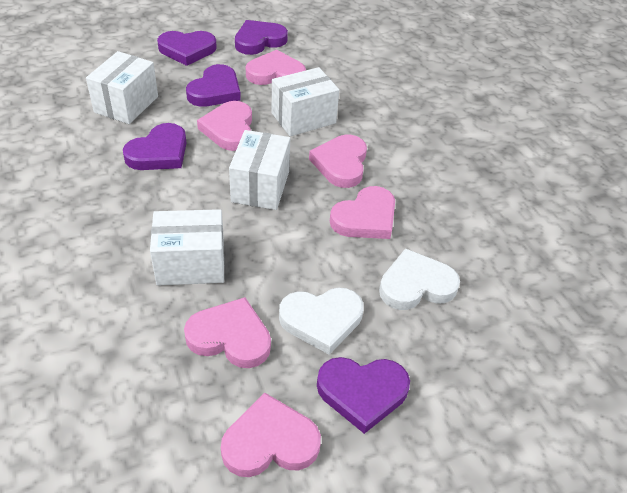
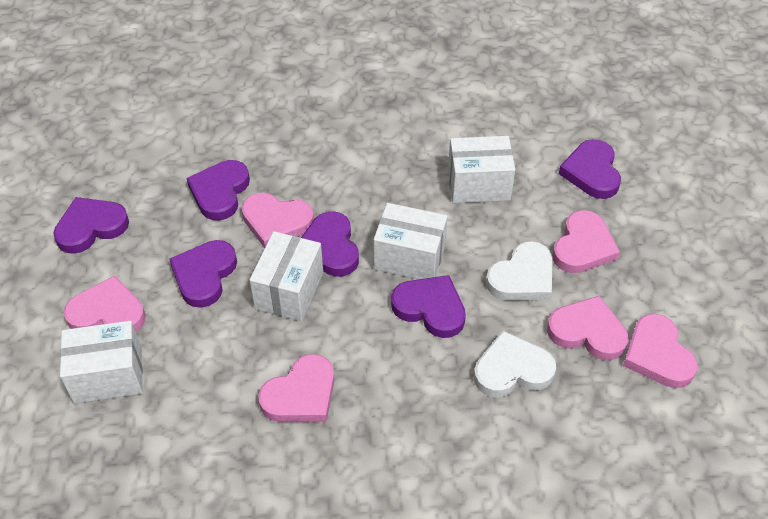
purple heart: 5 -> 6

